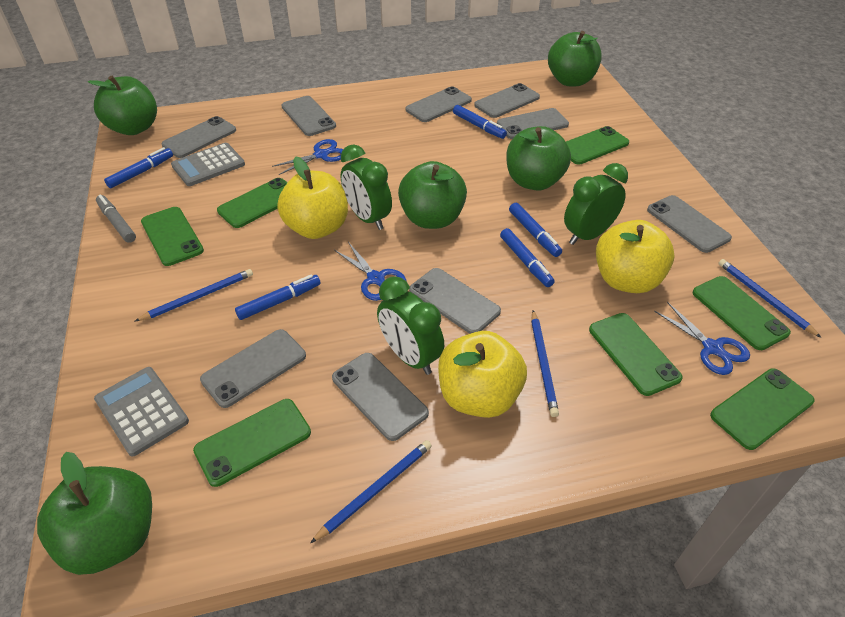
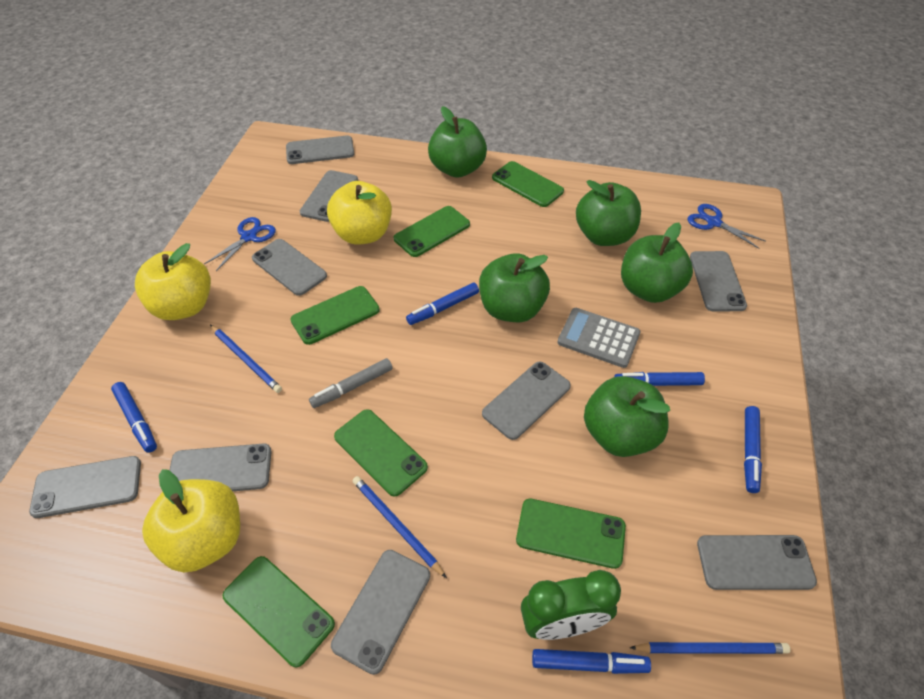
blue pencil: 4 -> 3
blue scissors: 3 -> 2
green clock: 3 -> 1
green phone: 7 -> 6
grey calculator: 2 -> 1

